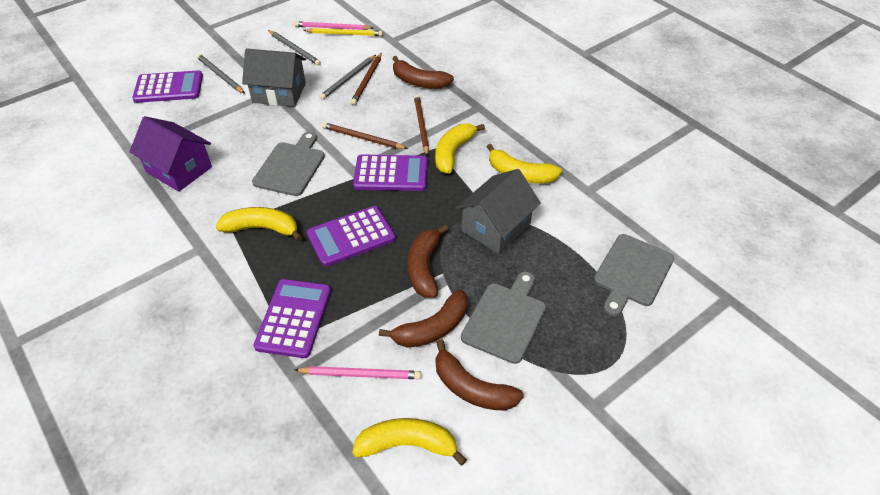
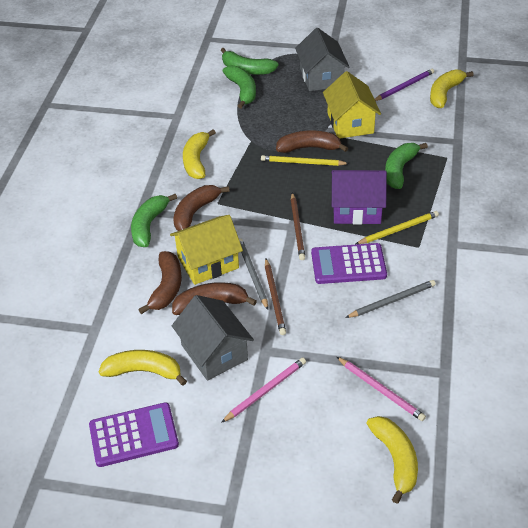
brown pencil: 3 -> 2
green banana: 0 -> 4
grey cutting board: 3 -> 0
grey pencil: 3 -> 2
purple calculator: 4 -> 2
purple pencil: 0 -> 1
yellow house: 0 -> 2
yellow pencil: 1 -> 2

